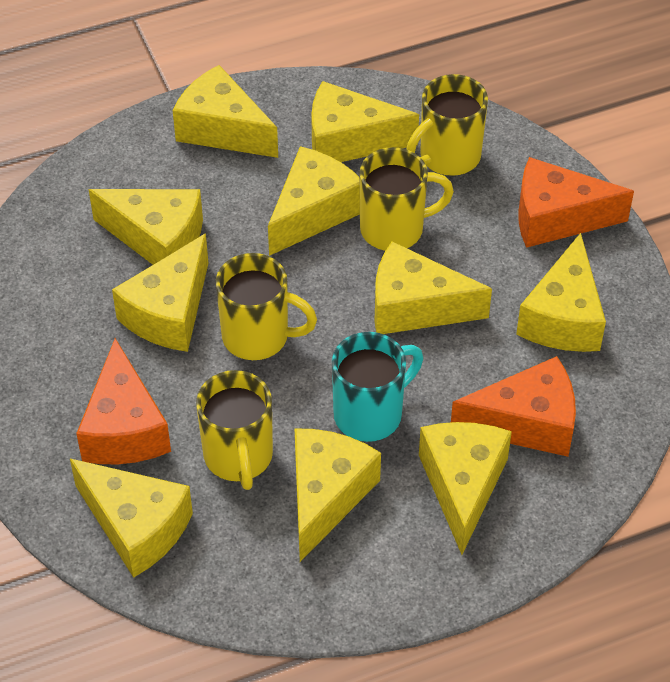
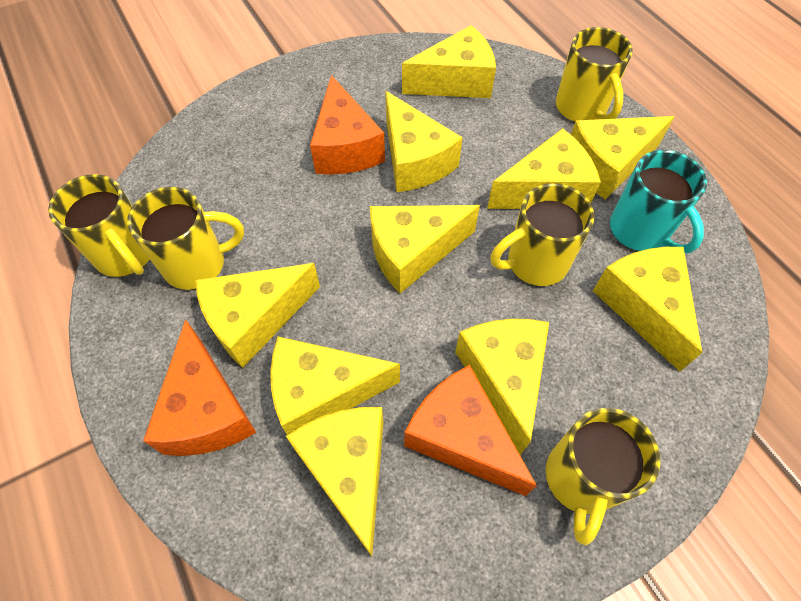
yellow mug: 4 -> 5

